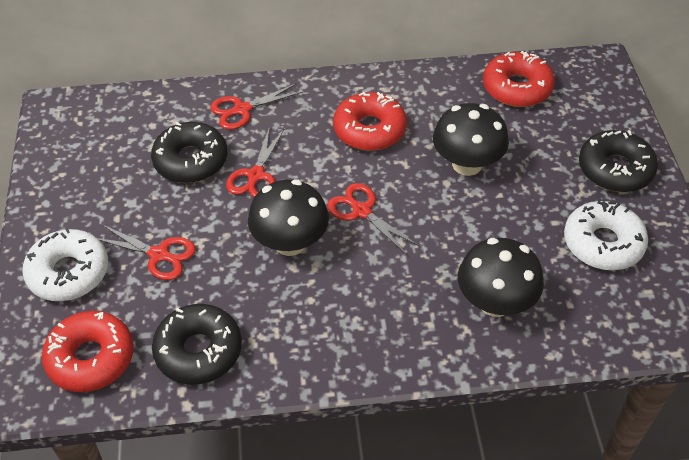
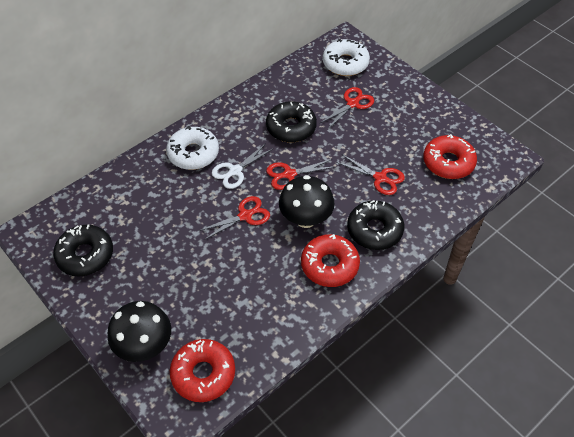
black mushroom: 3 -> 2
white scissors: 0 -> 1

